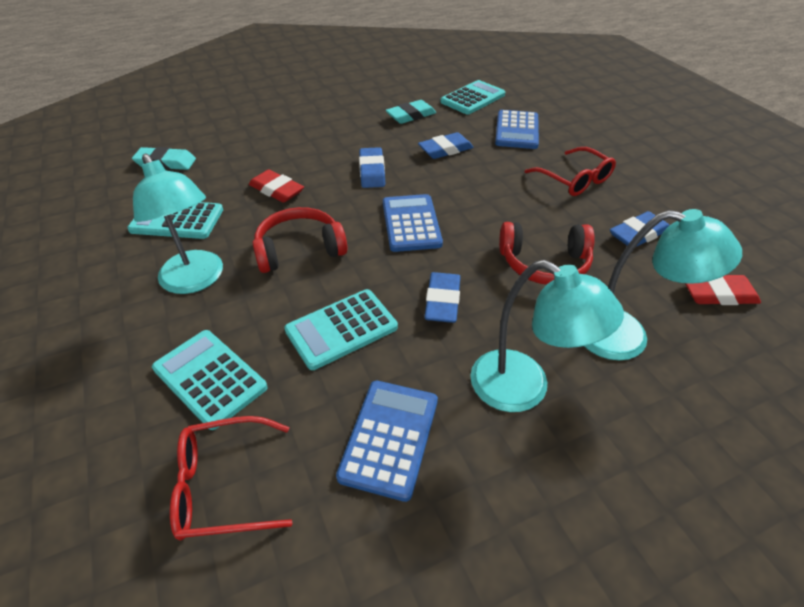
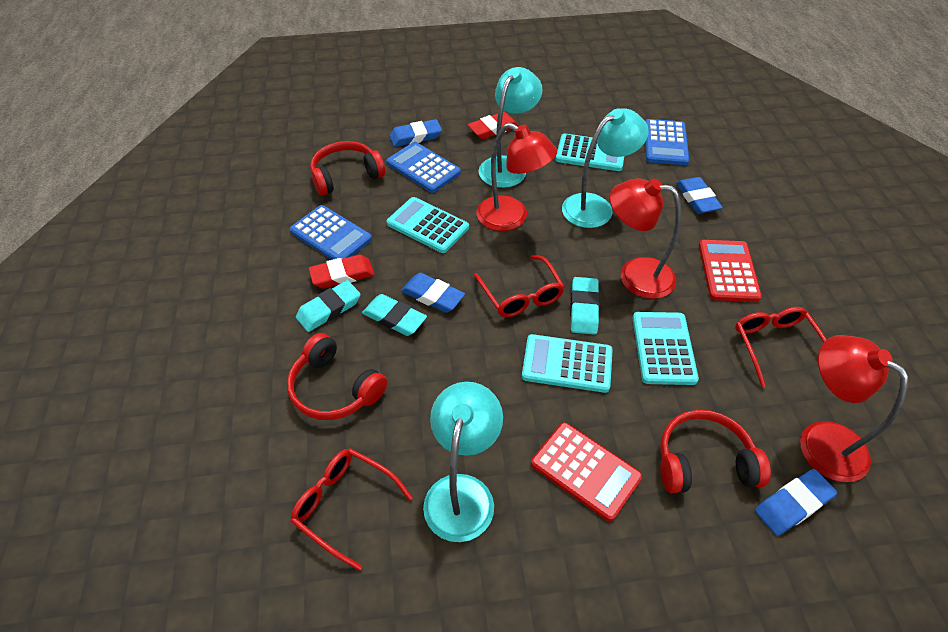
red calculator: 0 -> 2
red glasses: 2 -> 3
red headphones: 2 -> 3
red lamp: 0 -> 3
turquoise eraser: 2 -> 3

